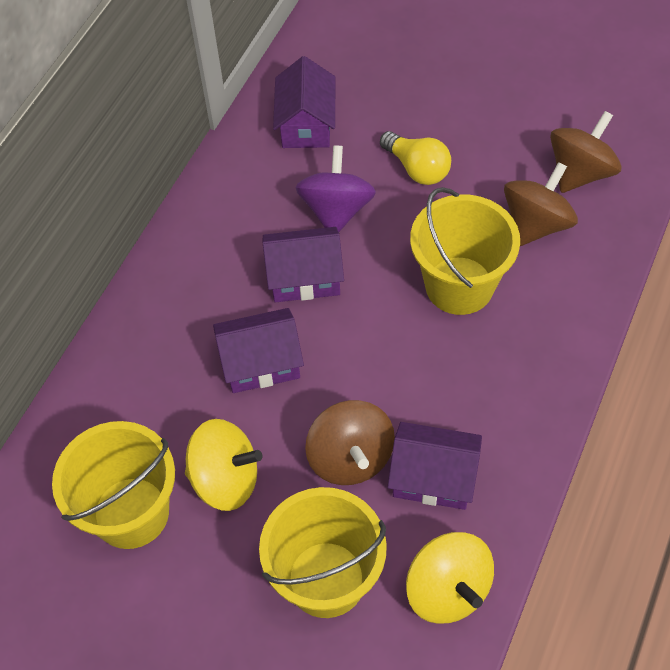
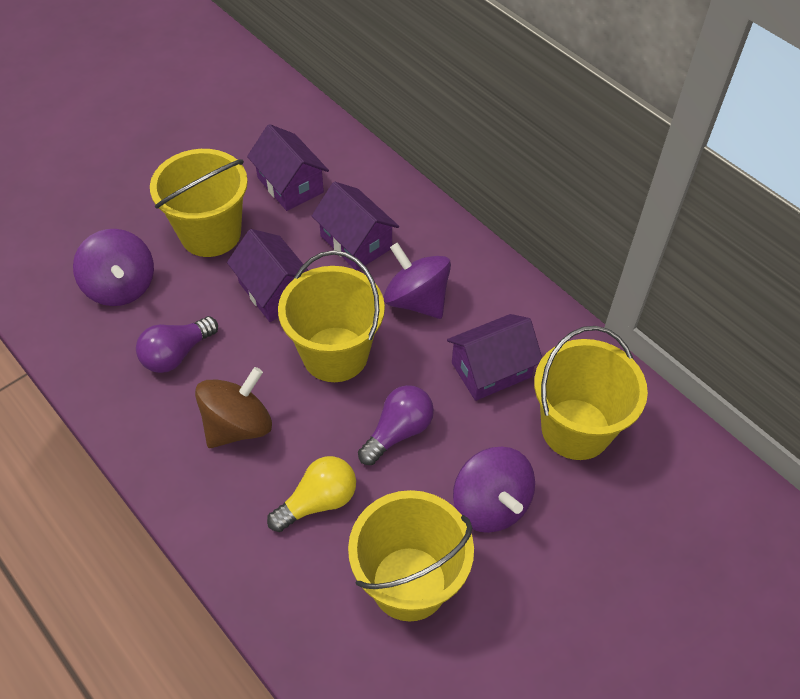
brown spinning top: 3 -> 1
purple light bulb: 0 -> 2
purple spinning top: 1 -> 3
yellow bucket: 3 -> 4
yellow spinning top: 2 -> 0

